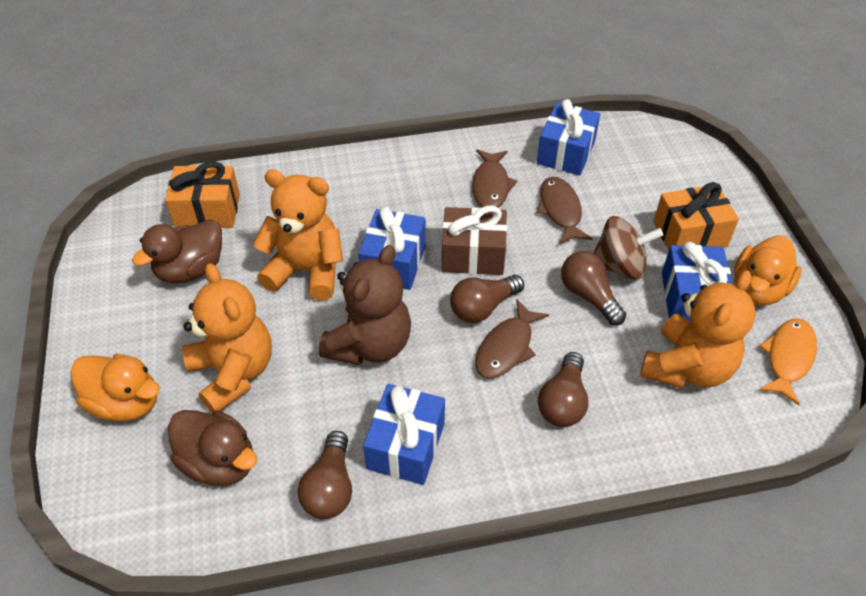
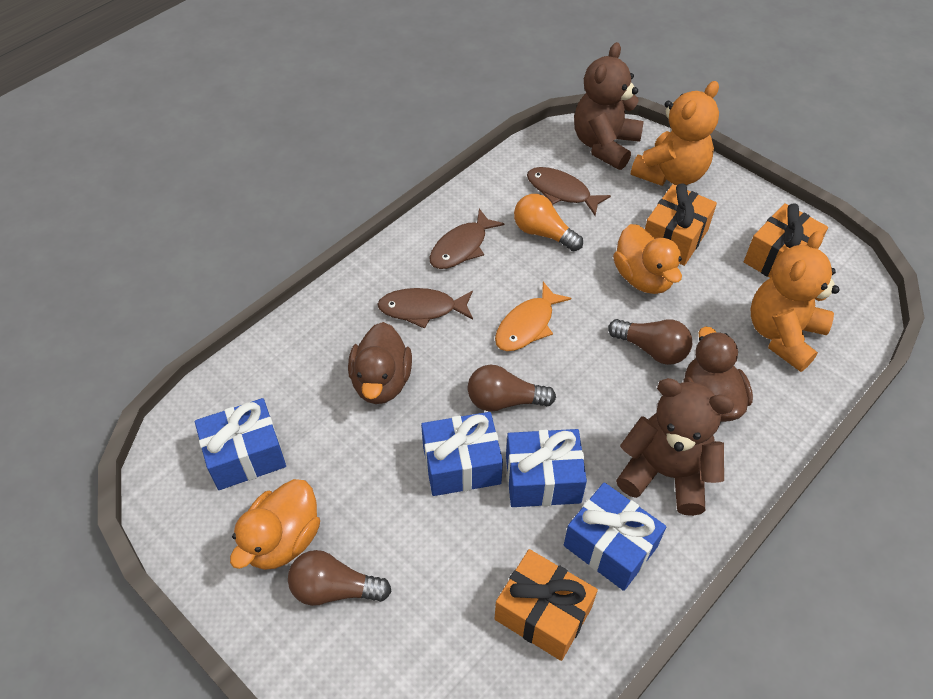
brown gift: 1 -> 0
brown light bulb: 4 -> 3
brown spinning top: 1 -> 0
brown teddy bear: 1 -> 2
orange gift: 2 -> 3
orange light bulb: 0 -> 1
orange teddy bear: 3 -> 2

